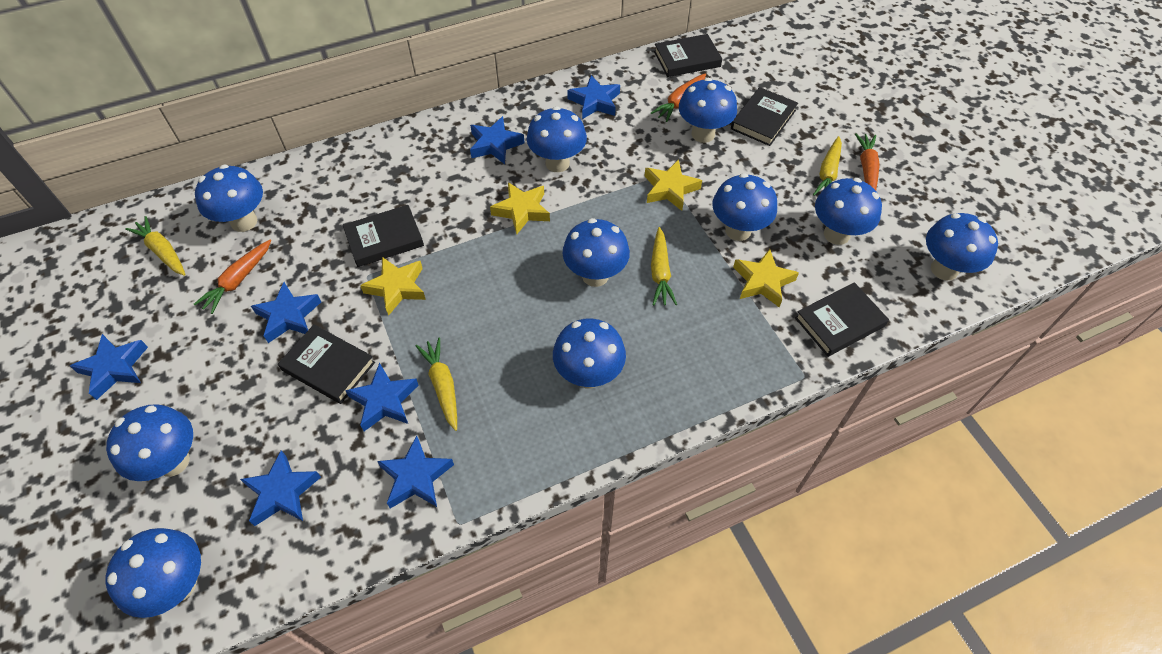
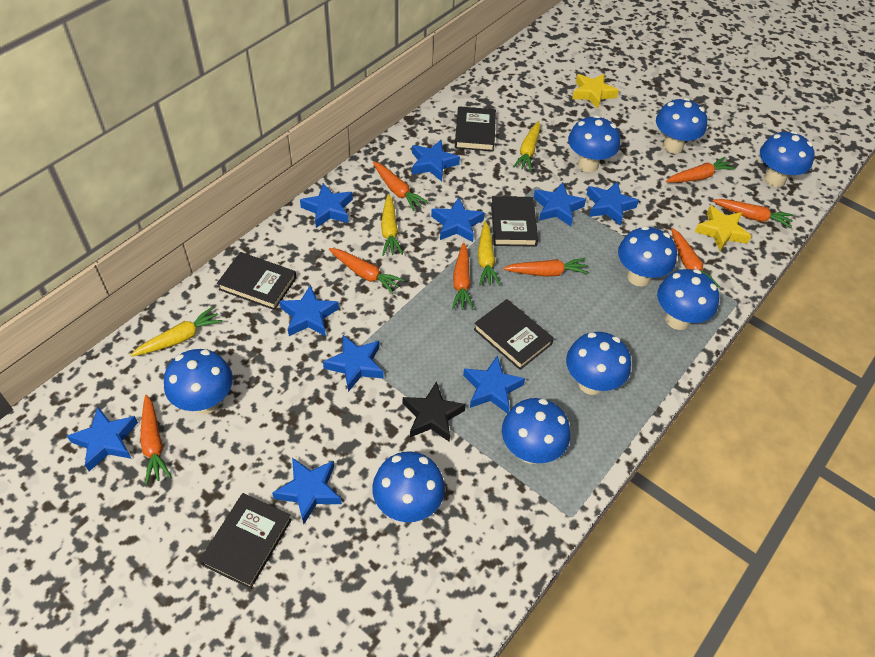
black star: 0 -> 1
blue mushroom: 10 -> 9
blue star: 7 -> 10
orange carrot: 3 -> 8
yellow star: 4 -> 2

